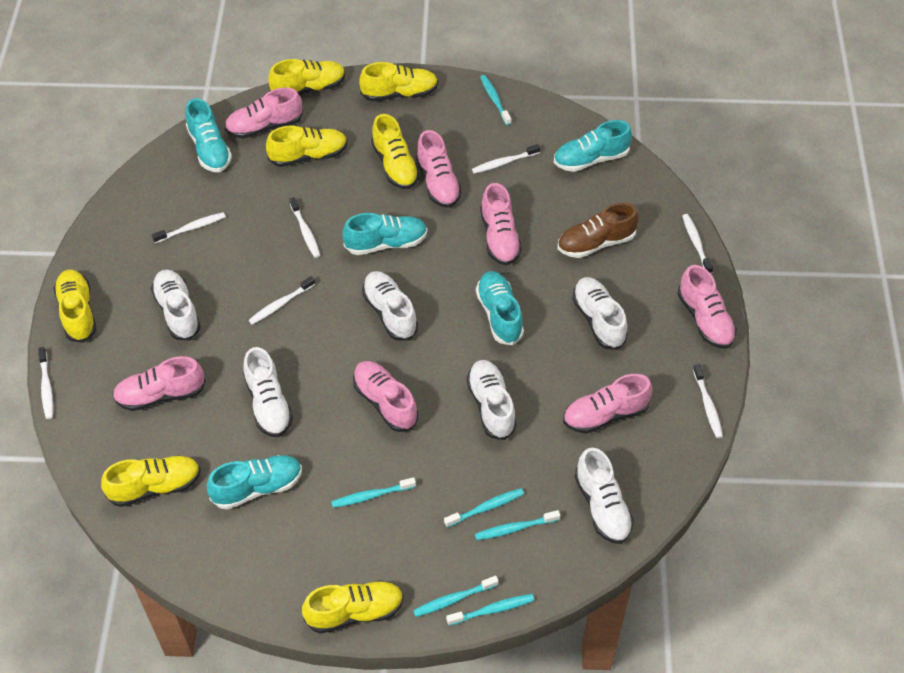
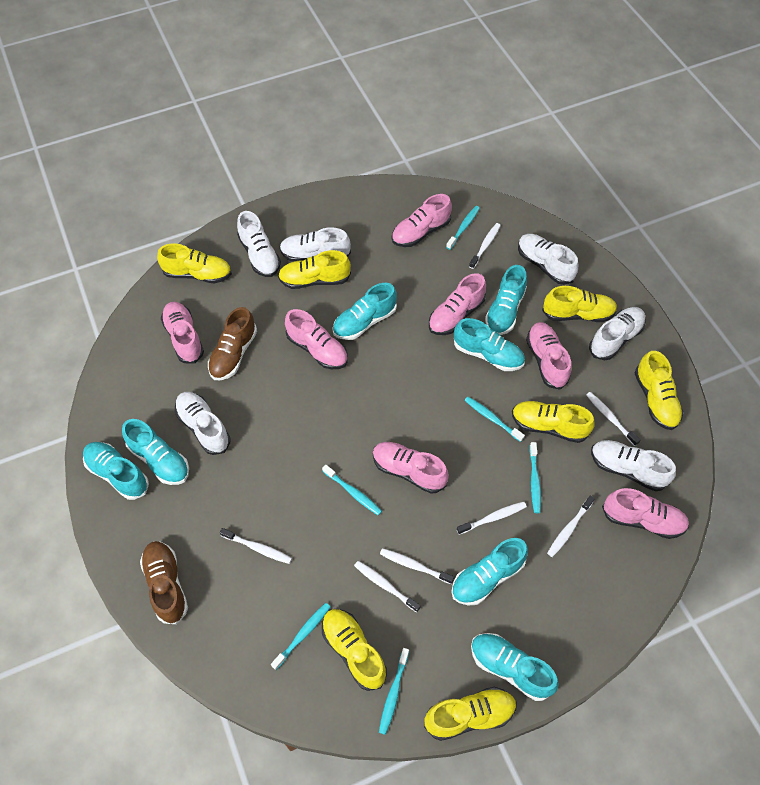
brown shoe: 1 -> 2
turquoise shoe: 5 -> 7

